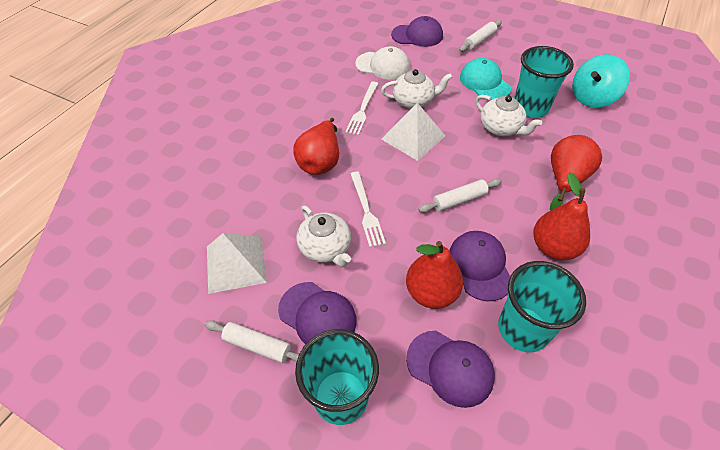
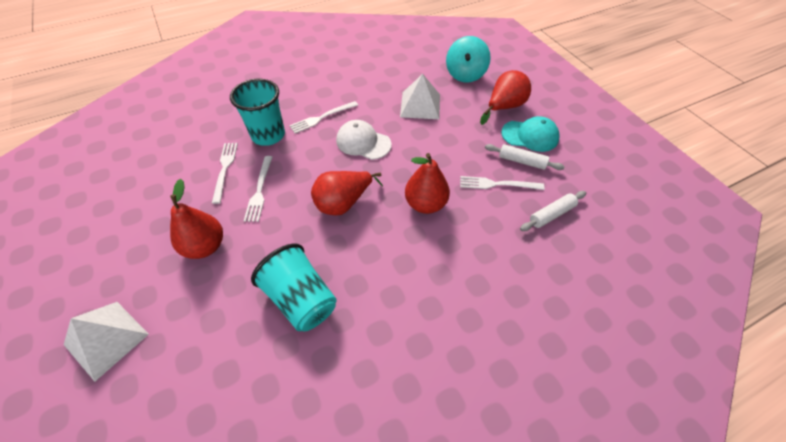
purple cap: 4 -> 0
turquoise cup: 3 -> 2
white fork: 2 -> 4
white rolling pin: 3 -> 2
white teapot: 3 -> 0

